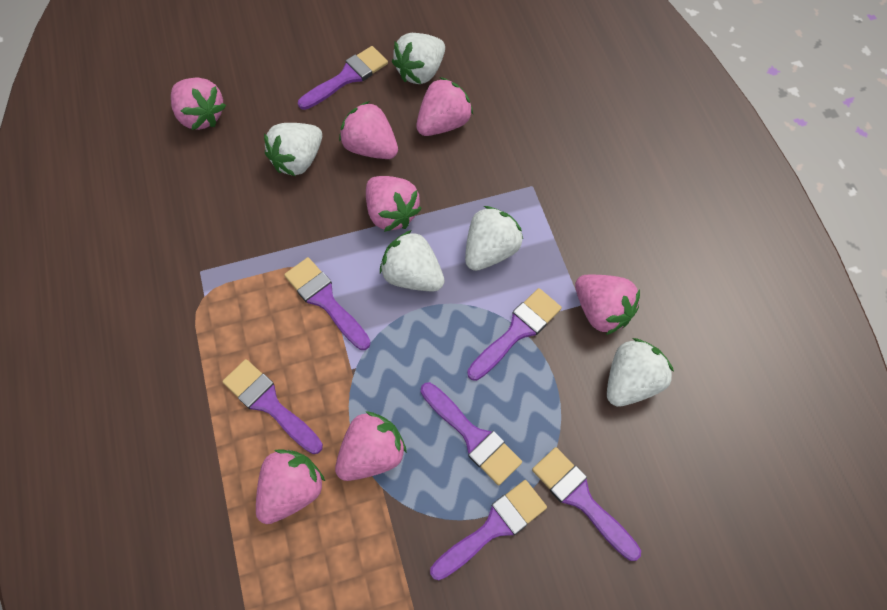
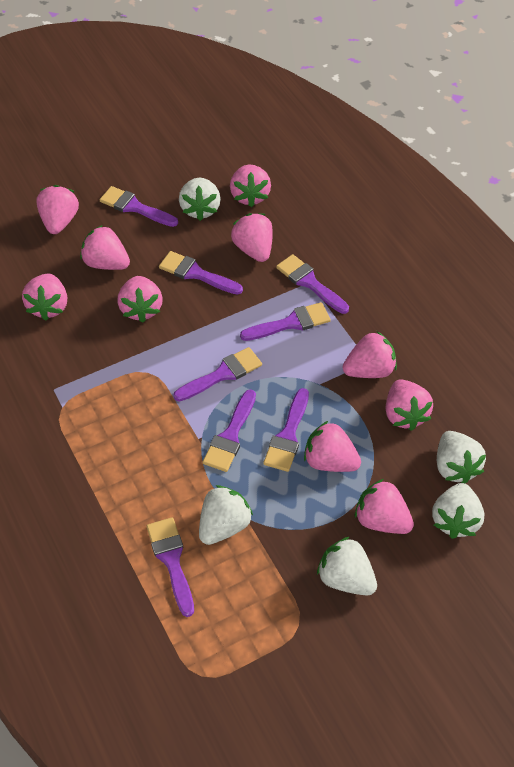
pink strawberry: 7 -> 10
purple brush: 7 -> 8

